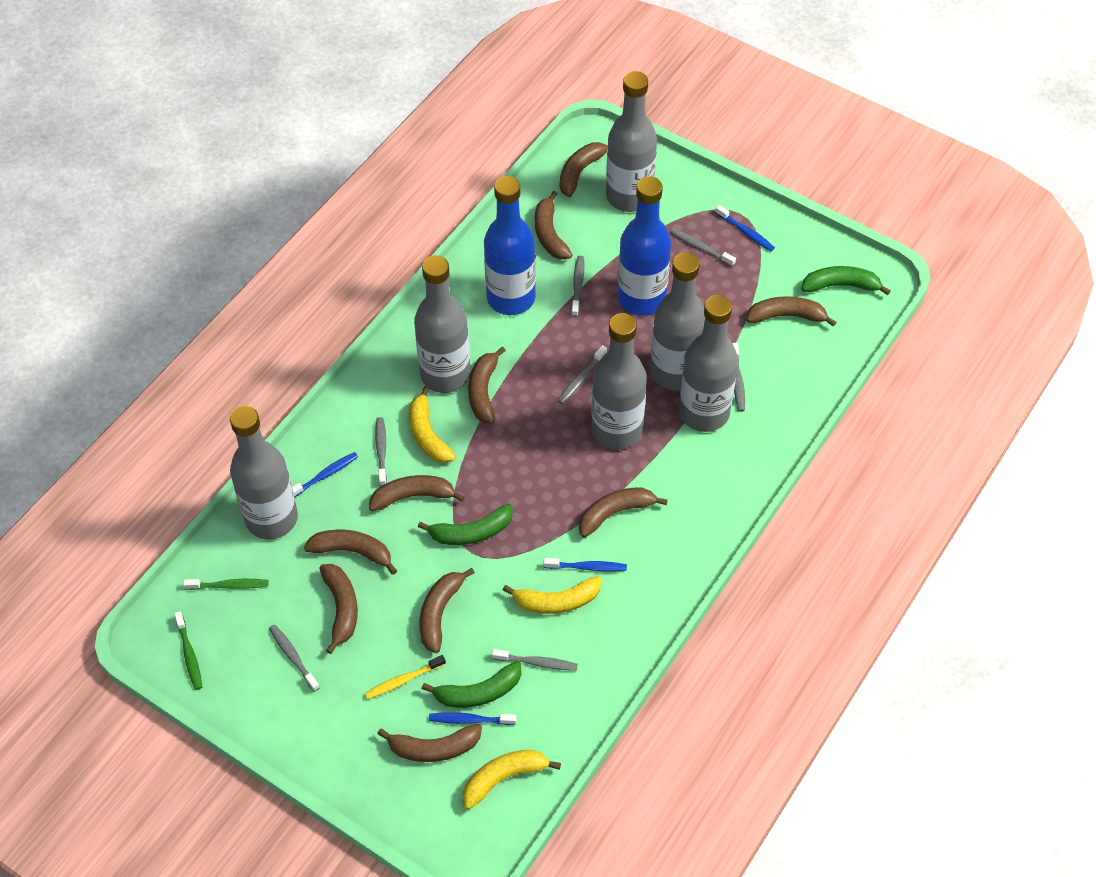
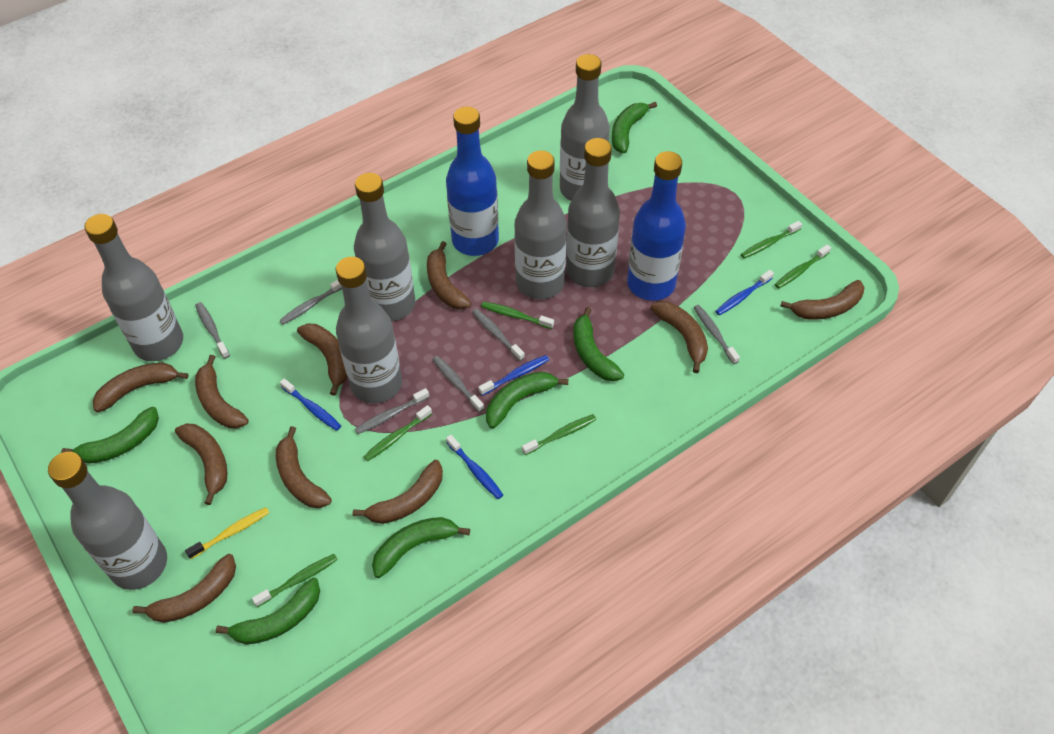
green banana: 3 -> 6
green toothbrush: 2 -> 6
grey bottle: 6 -> 7
grey toothbrush: 7 -> 6
yellow banana: 3 -> 0

